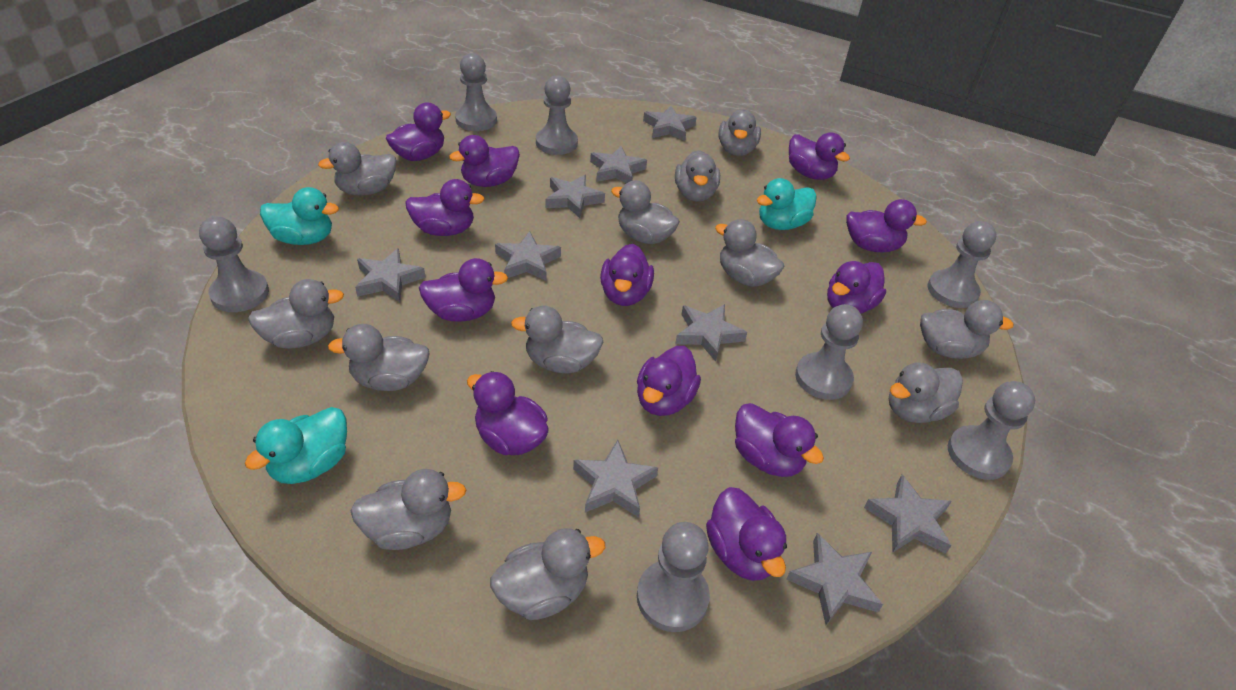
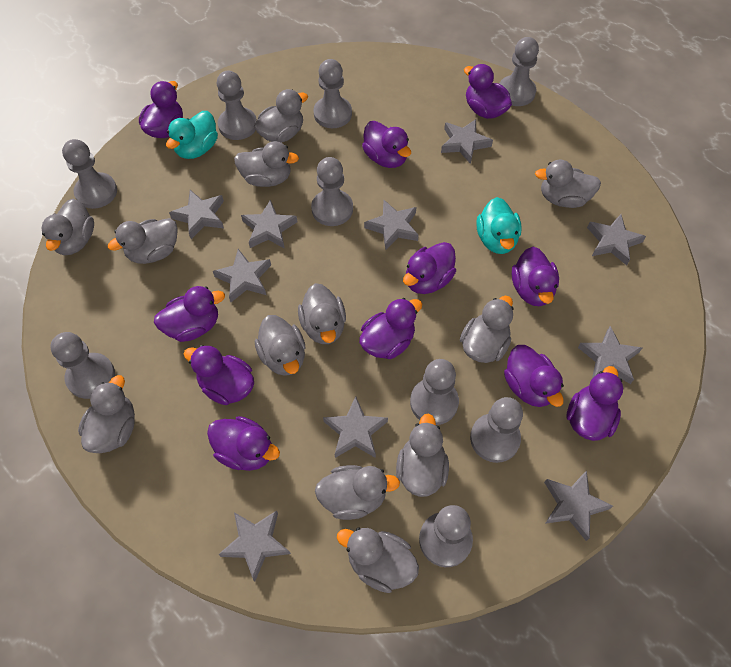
grey pawn: 7 -> 9
grey star: 9 -> 10
purple duck: 12 -> 11
turquoise duck: 3 -> 2

